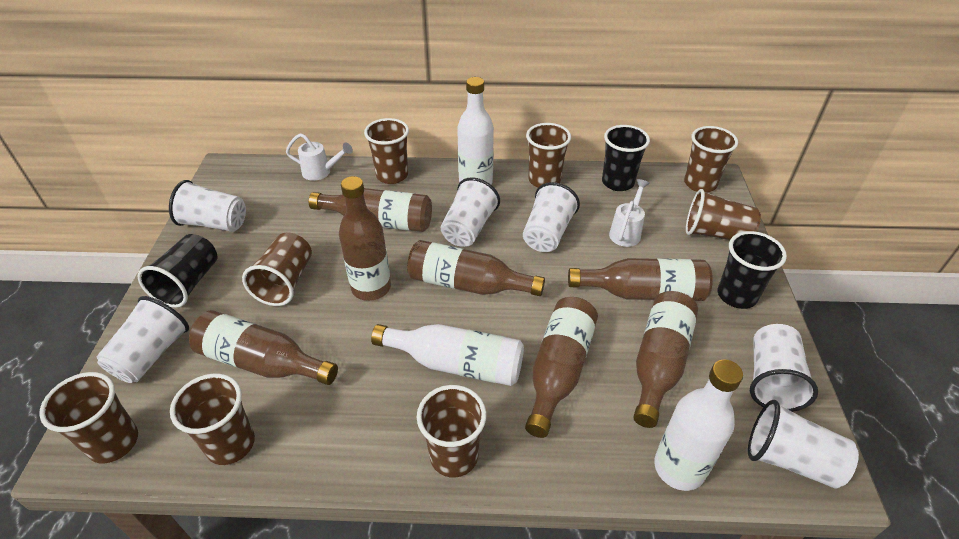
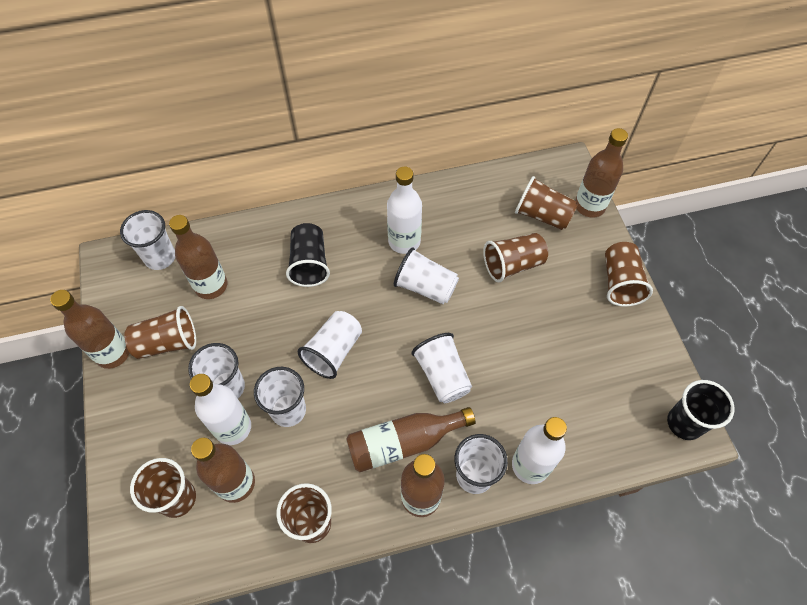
black cup: 3 -> 2
brown bottle: 7 -> 6
brown cup: 8 -> 6
white cup: 6 -> 7
white watering can: 2 -> 0

